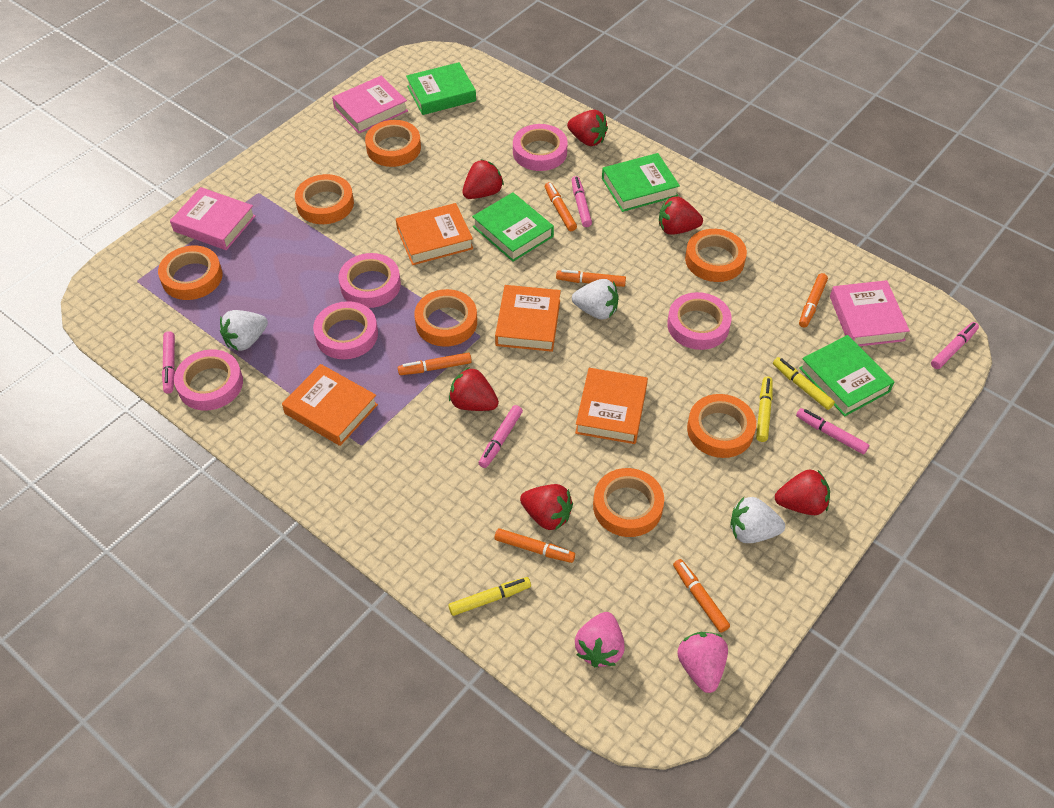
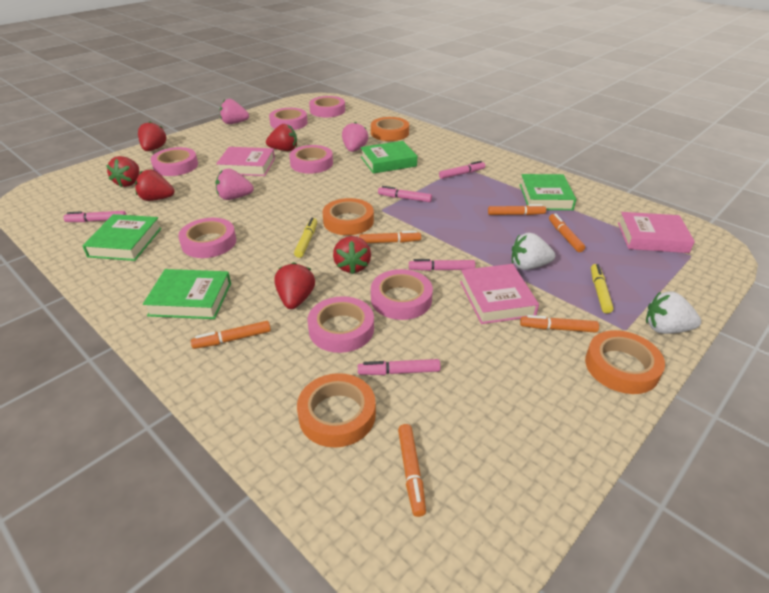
orange book: 4 -> 0
orange tape: 7 -> 4
pink strawberry: 2 -> 3
pink tape: 5 -> 7
white strawberry: 3 -> 2
yellow marker: 3 -> 2

